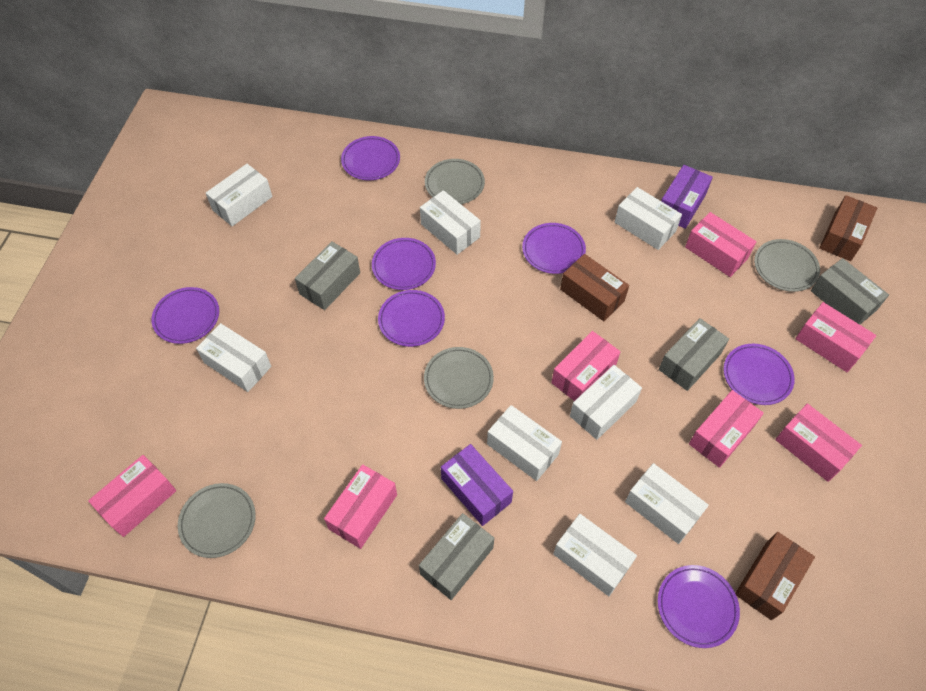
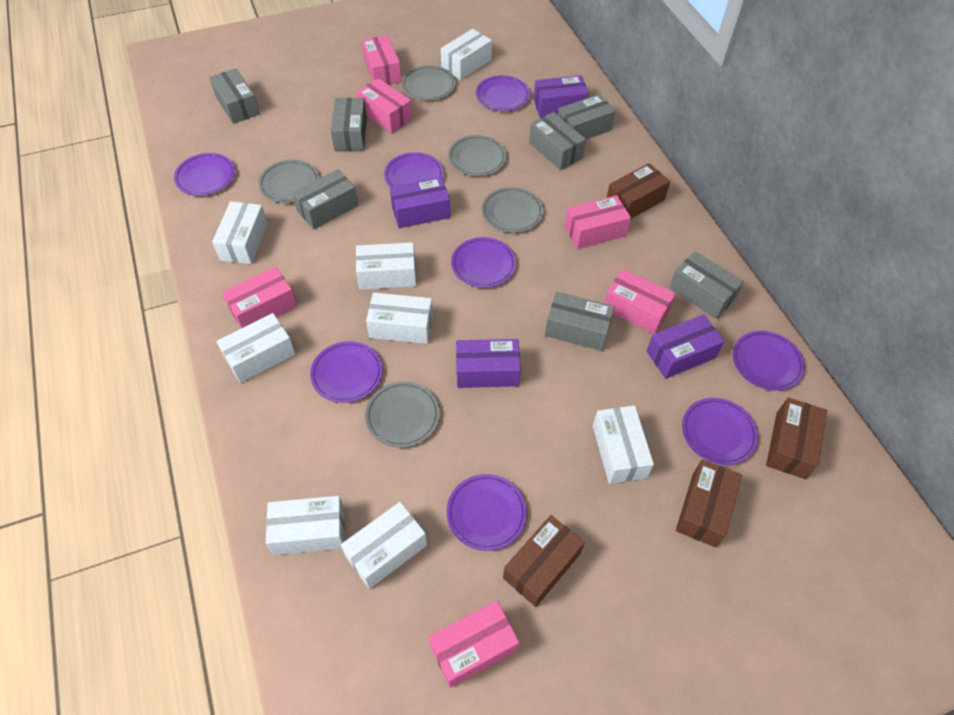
brown box: 3 -> 4
grey box: 4 -> 7
grey plate: 4 -> 5
pink box: 7 -> 6
purple box: 2 -> 4
purple plate: 7 -> 8

